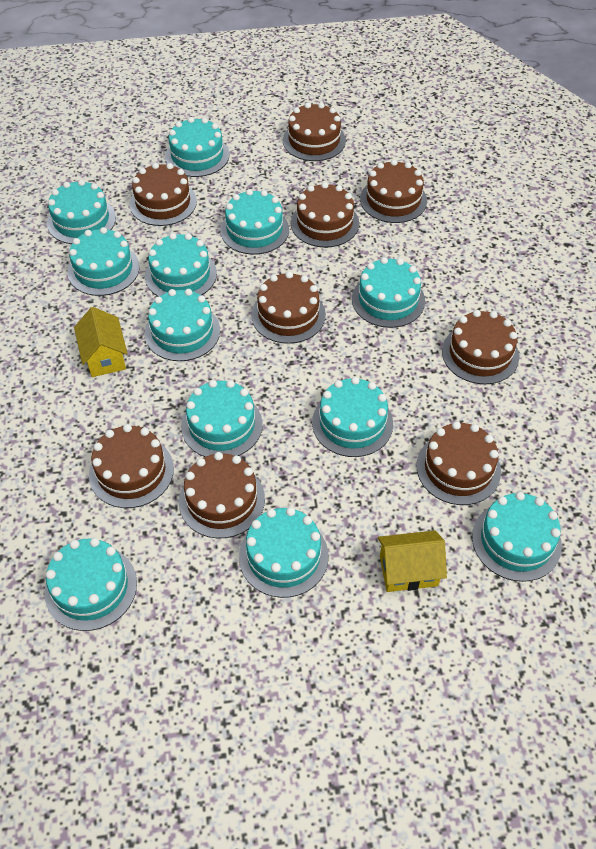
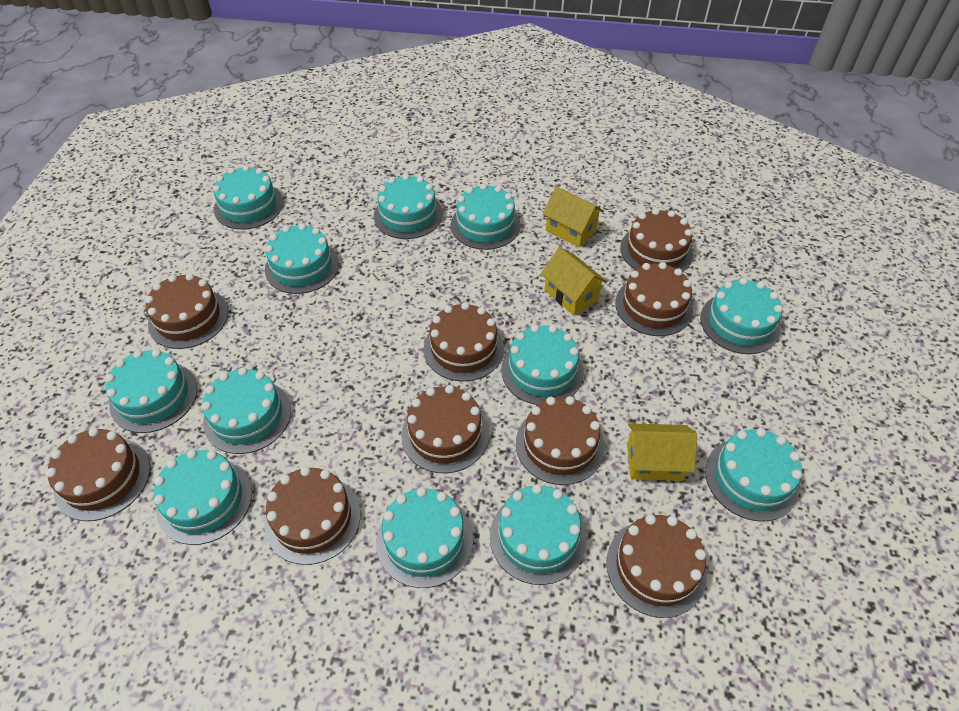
yellow house: 2 -> 3

